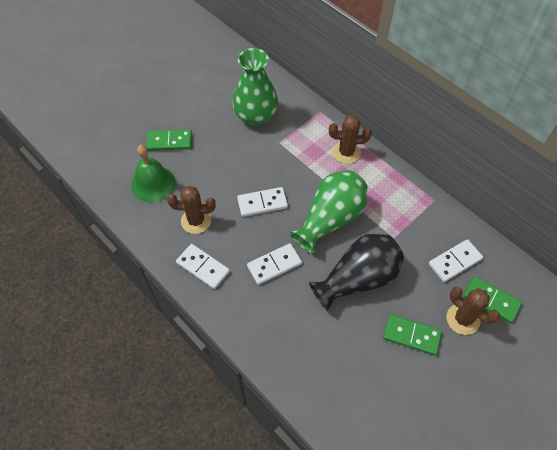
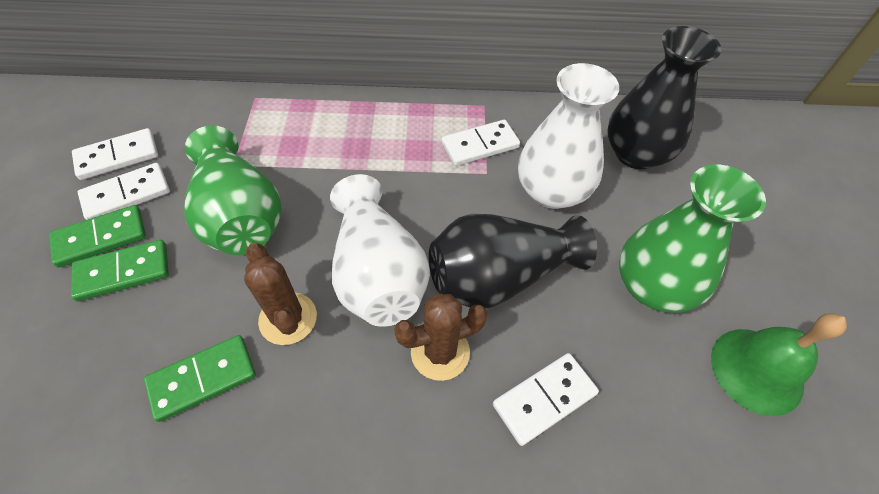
black vase: 1 -> 2
brown cactus: 3 -> 2
white vase: 0 -> 2

